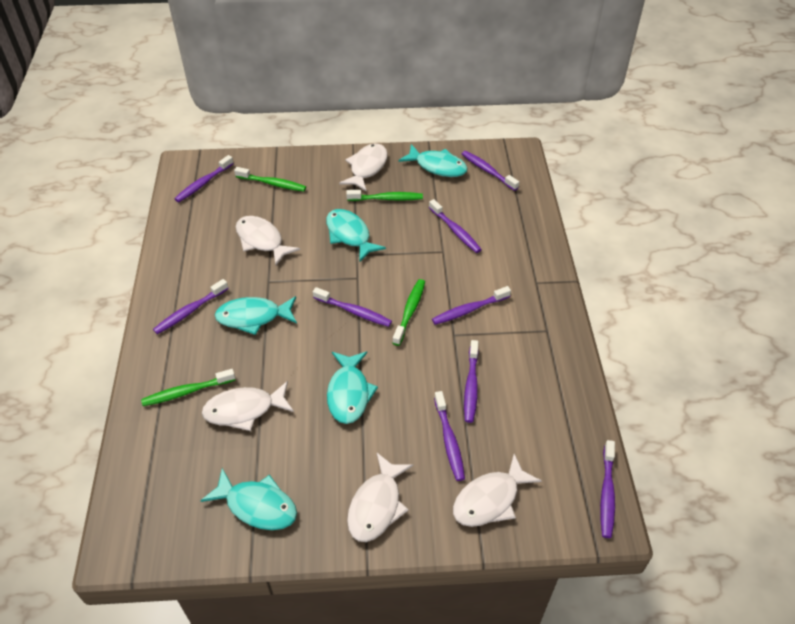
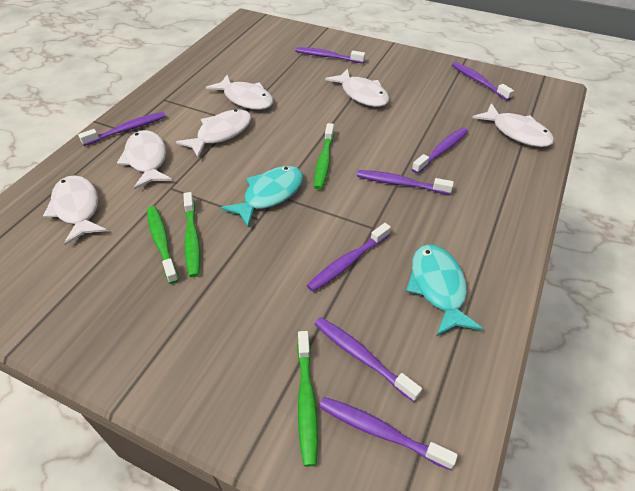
purple toothbrush: 9 -> 8
turquoise fish: 5 -> 2
white fish: 5 -> 6

